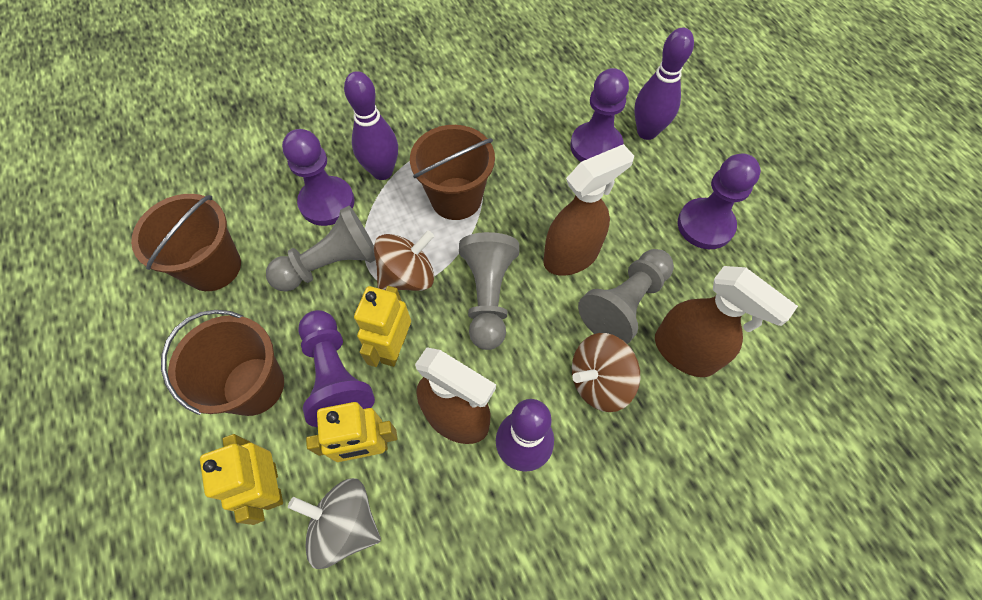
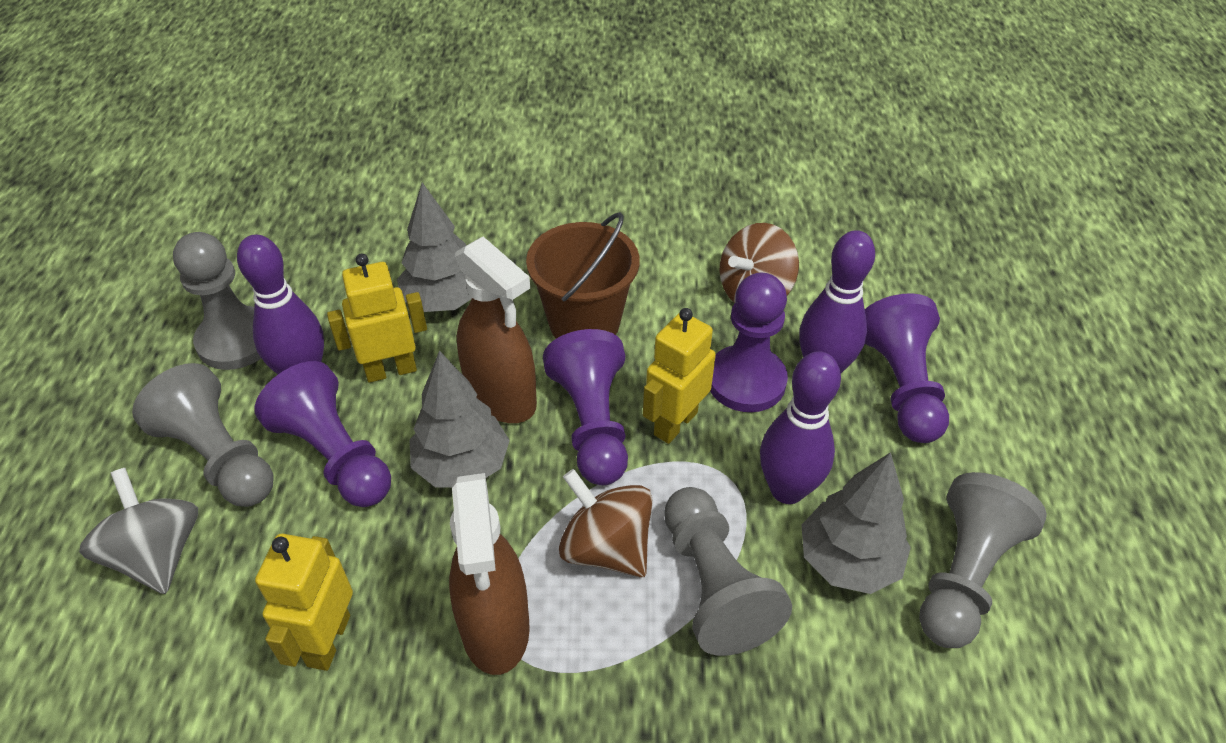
brown bucket: 3 -> 1
brown spray bottle: 3 -> 2
grey pawn: 3 -> 4
grey tree: 0 -> 3

